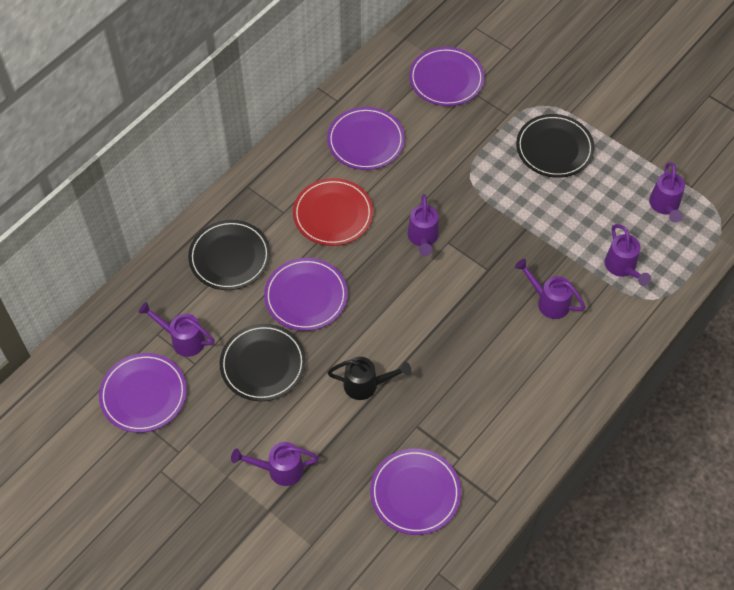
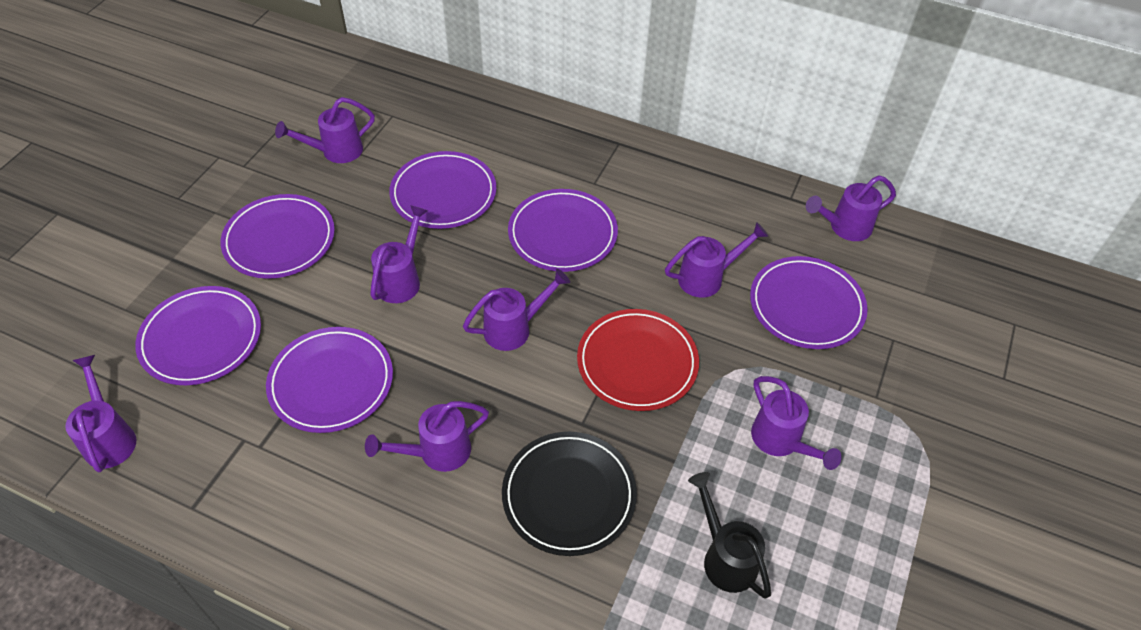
black plate: 3 -> 1
purple plate: 5 -> 6
purple watering can: 6 -> 8

